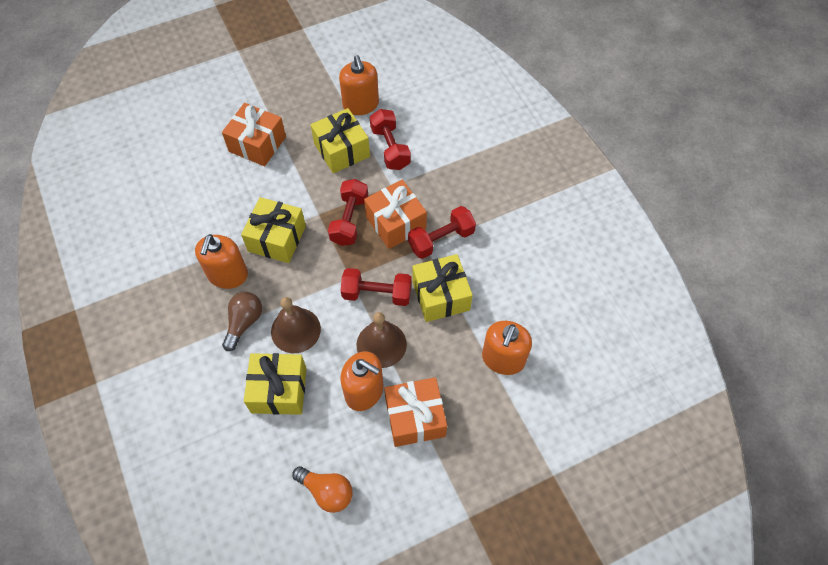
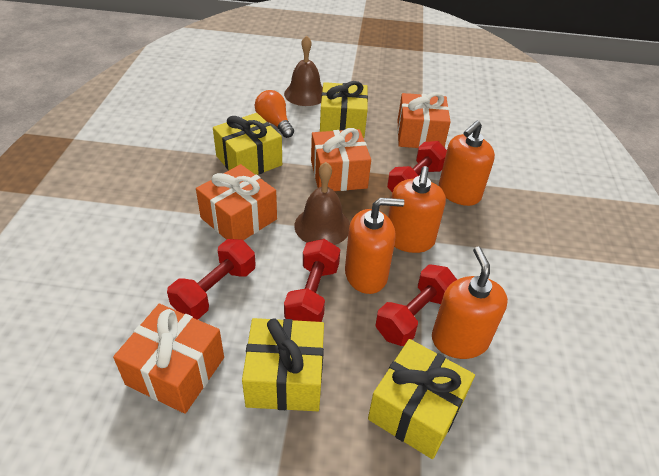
brown light bulb: 1 -> 0
orange gift: 3 -> 4

